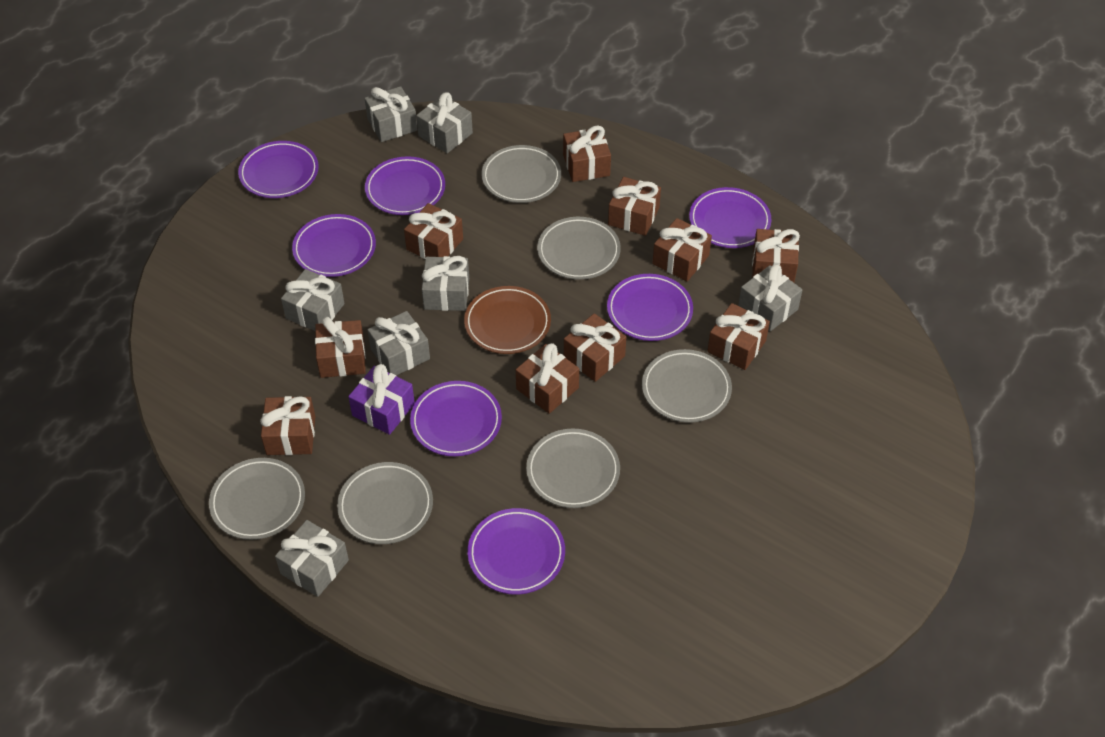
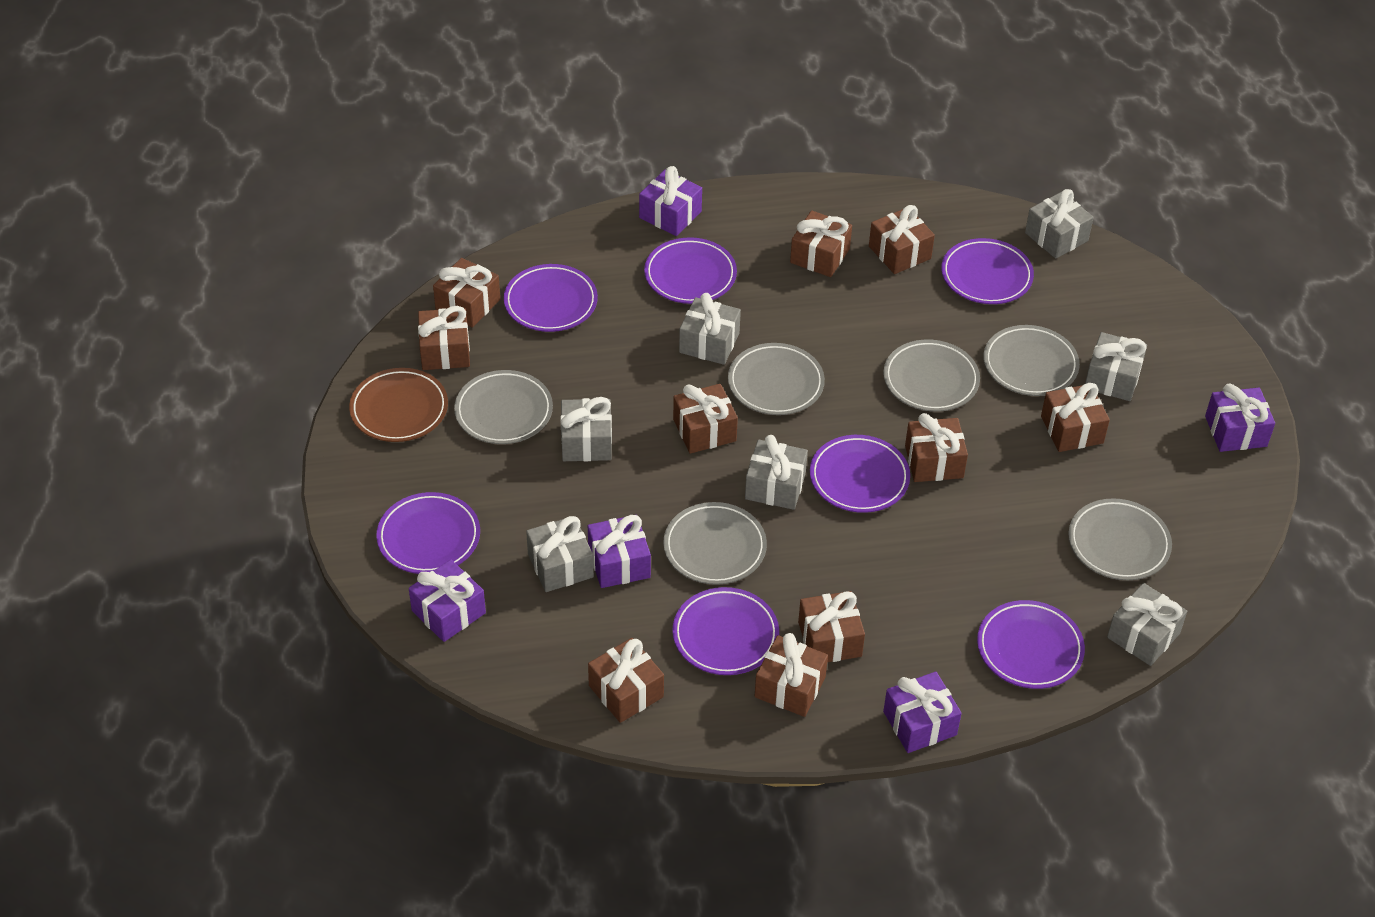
purple gift: 1 -> 5

